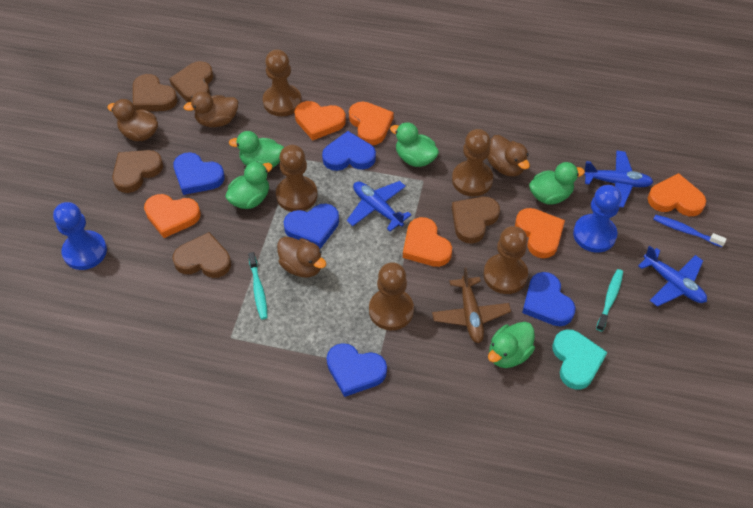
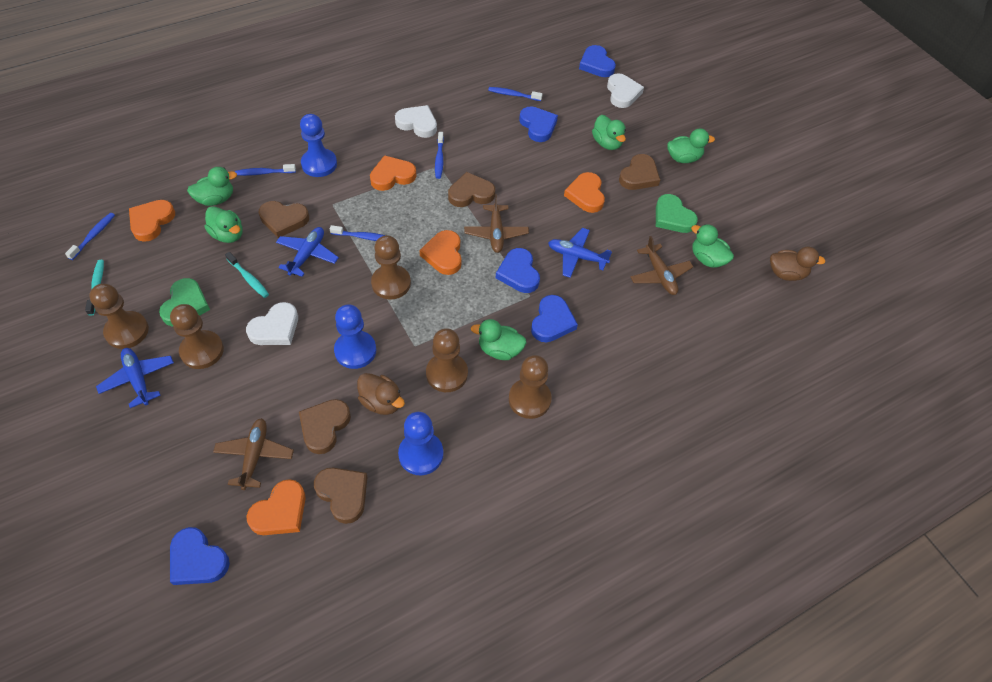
blue pawn: 2 -> 3
blue toothbrush: 1 -> 5
brown duck: 4 -> 2
brown plane: 1 -> 3
green duck: 5 -> 6
green heart: 0 -> 2
orange heart: 6 -> 5
turquoise heart: 1 -> 0
white heart: 0 -> 3

